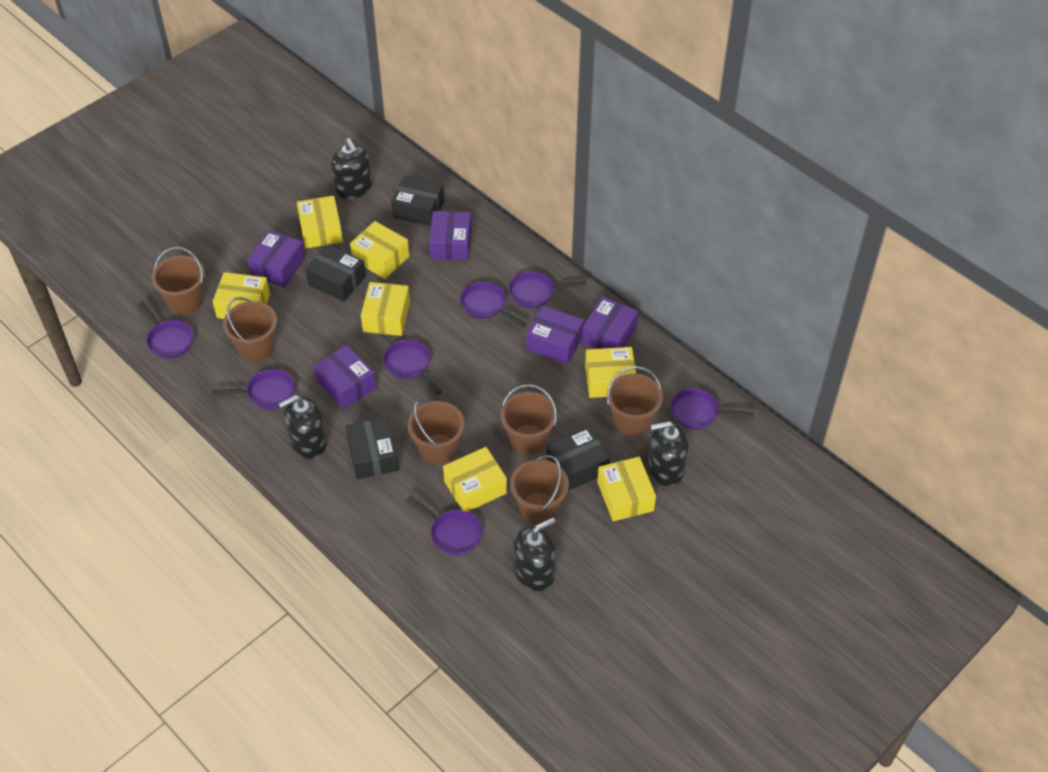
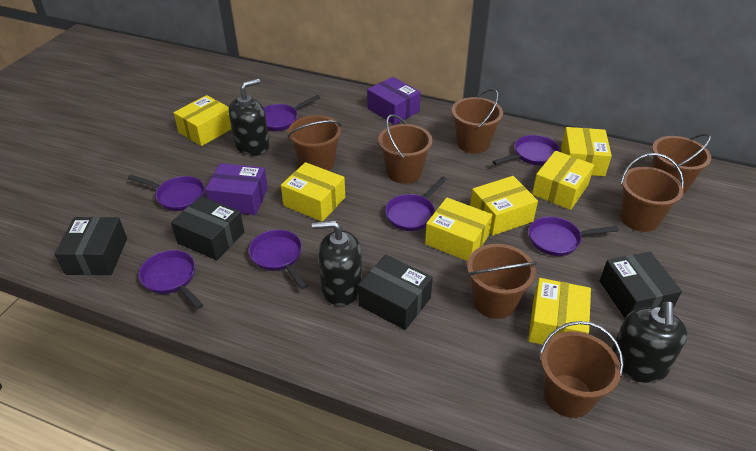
black soap dispenser: 4 -> 3
brown bucket: 6 -> 7
purple box: 5 -> 2

